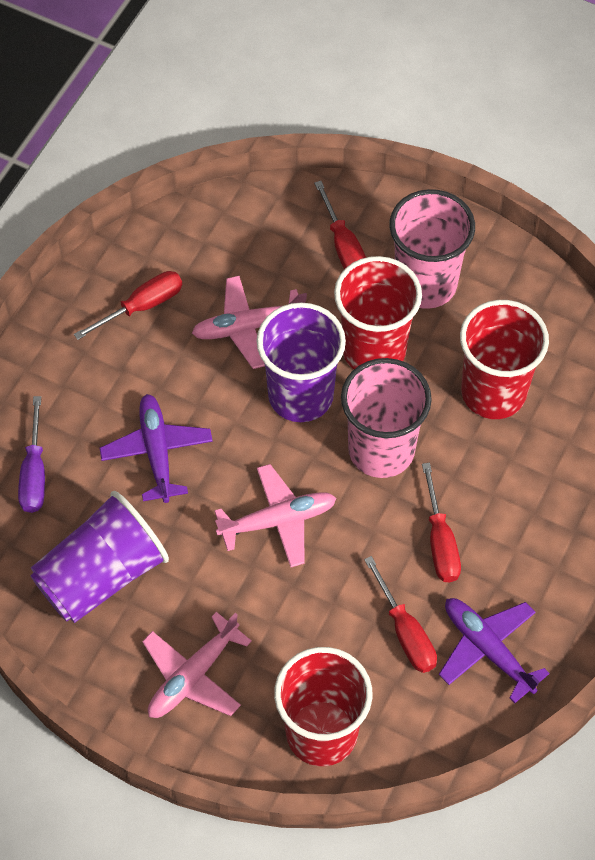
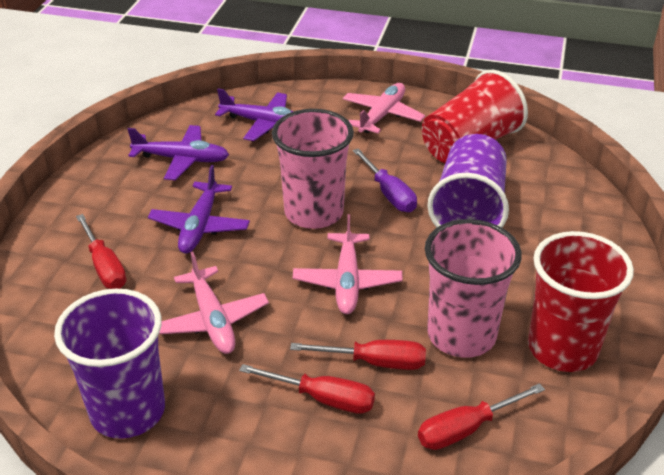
purple plane: 2 -> 3
red cup: 3 -> 2

